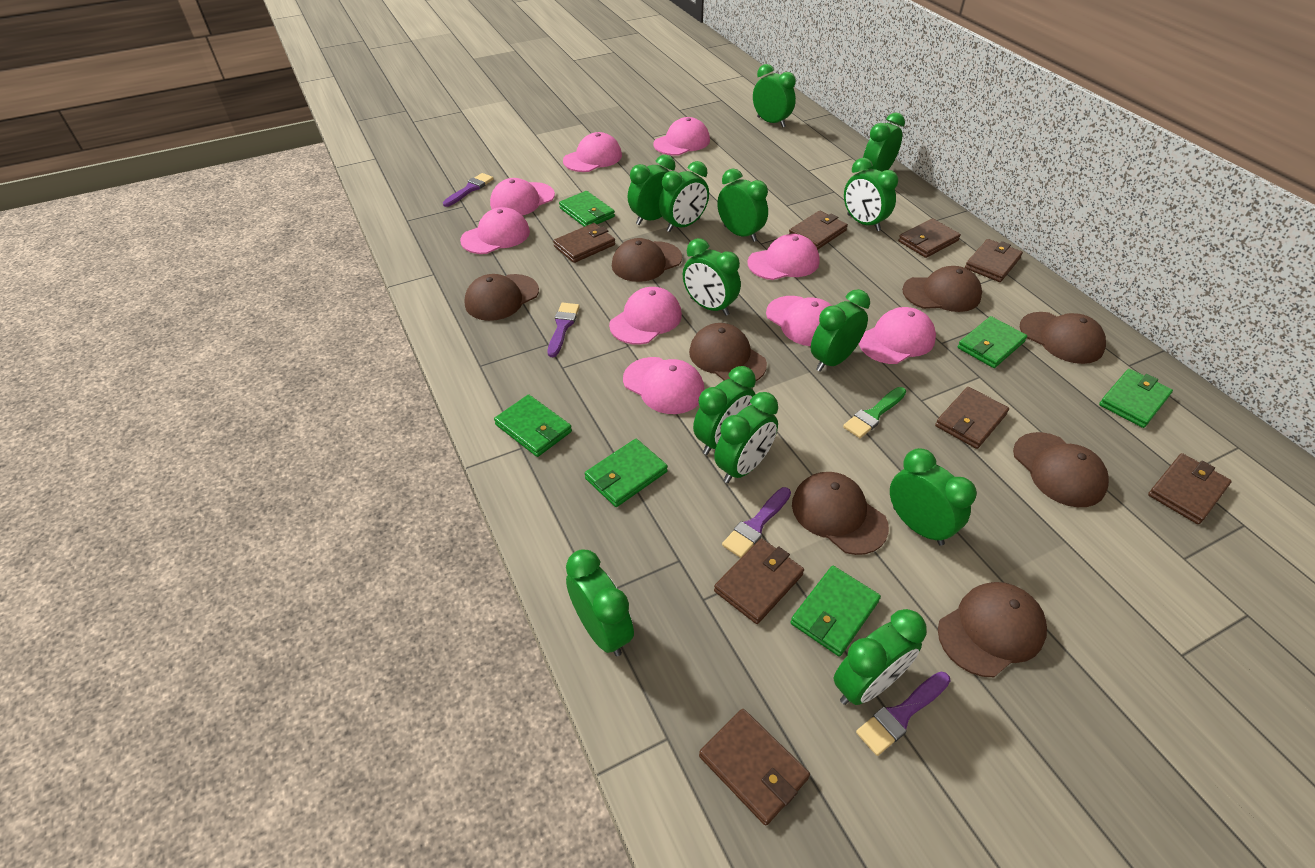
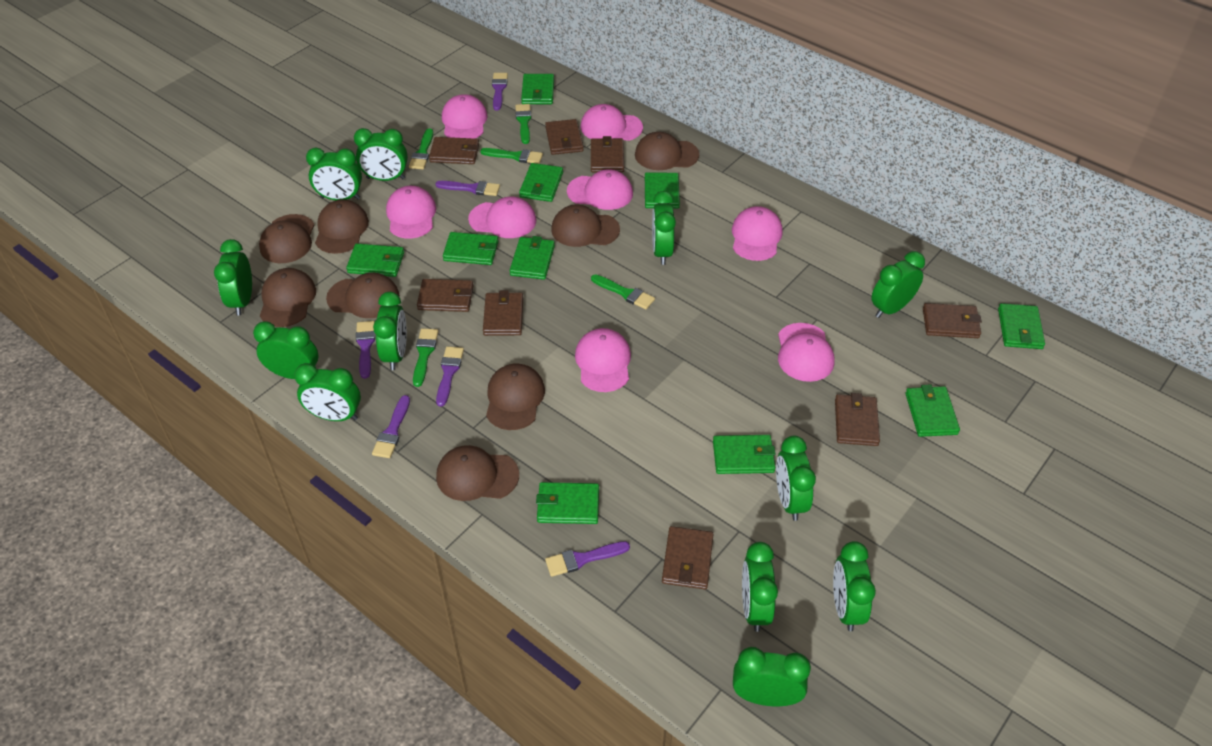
green brush: 1 -> 5
green clock: 13 -> 12
green wallet: 6 -> 10
pink cap: 9 -> 8
purple brush: 4 -> 6

